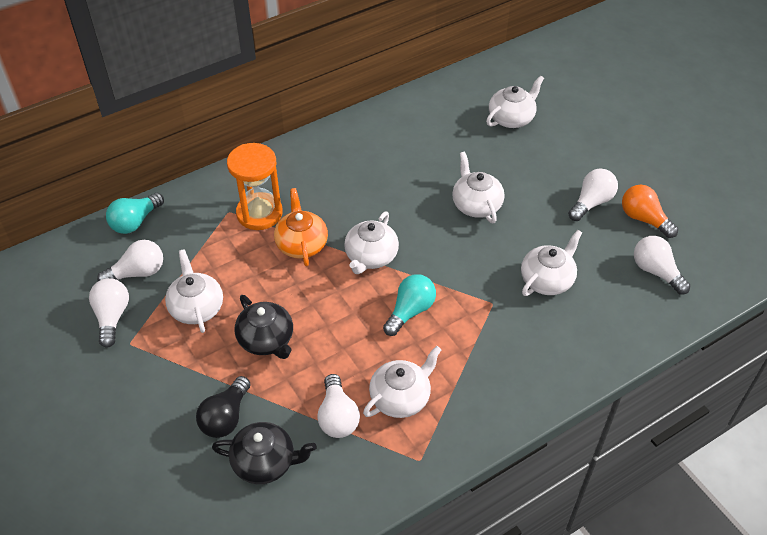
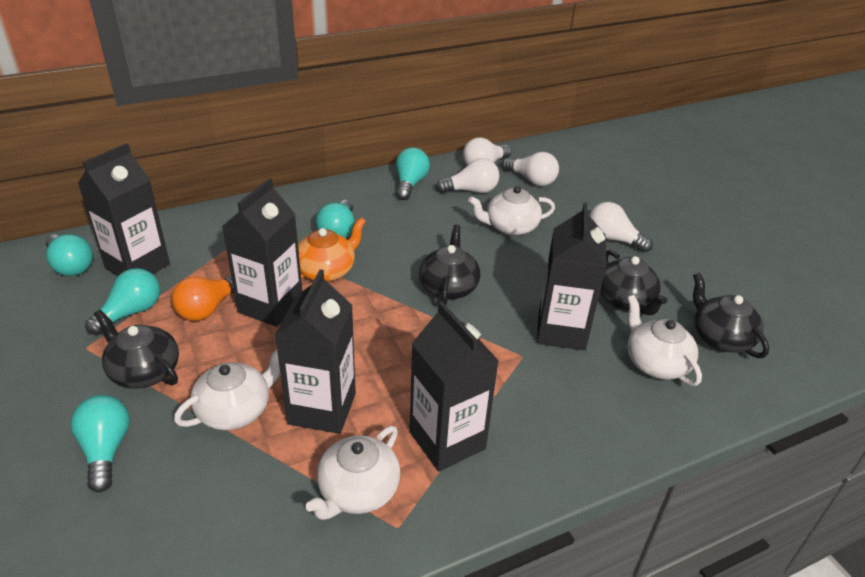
black carton: 0 -> 5
black light bulb: 1 -> 0
black teapot: 2 -> 4
orange hourglass: 1 -> 0
turquoise light bulb: 2 -> 5
white light bulb: 5 -> 4
white teapot: 6 -> 4

